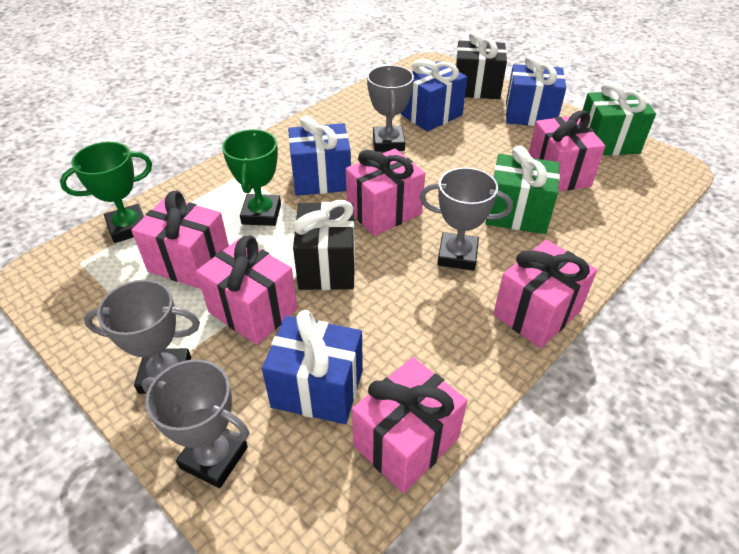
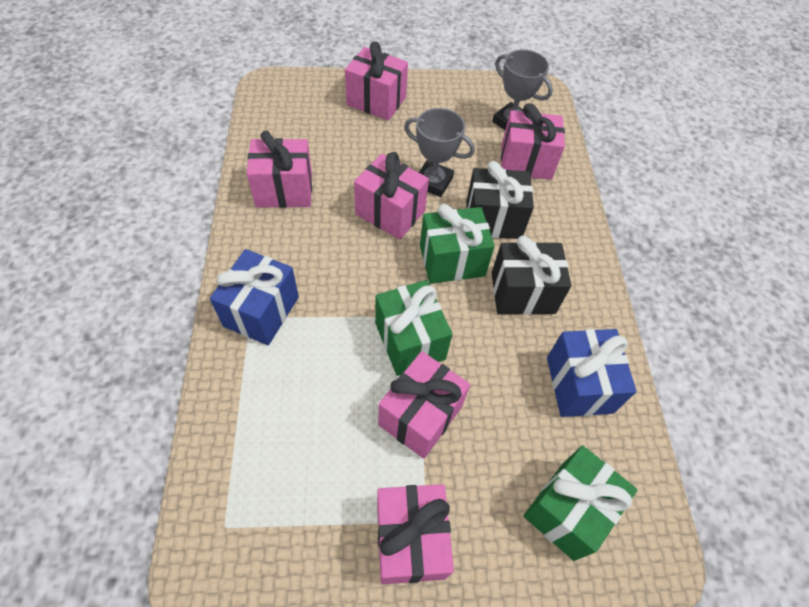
blue gift: 4 -> 2
green gift: 2 -> 3
green trophy: 2 -> 0
grey trophy: 4 -> 2

